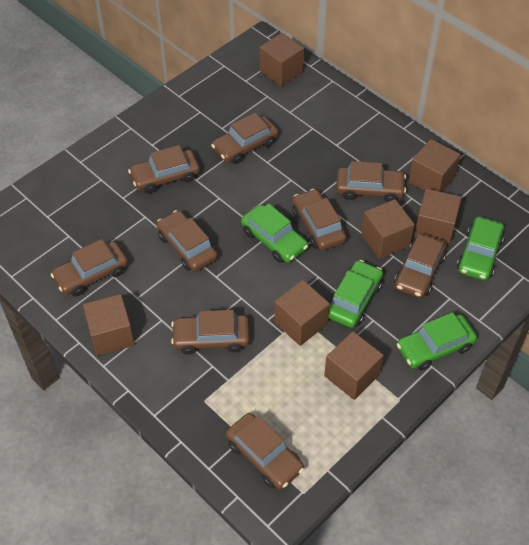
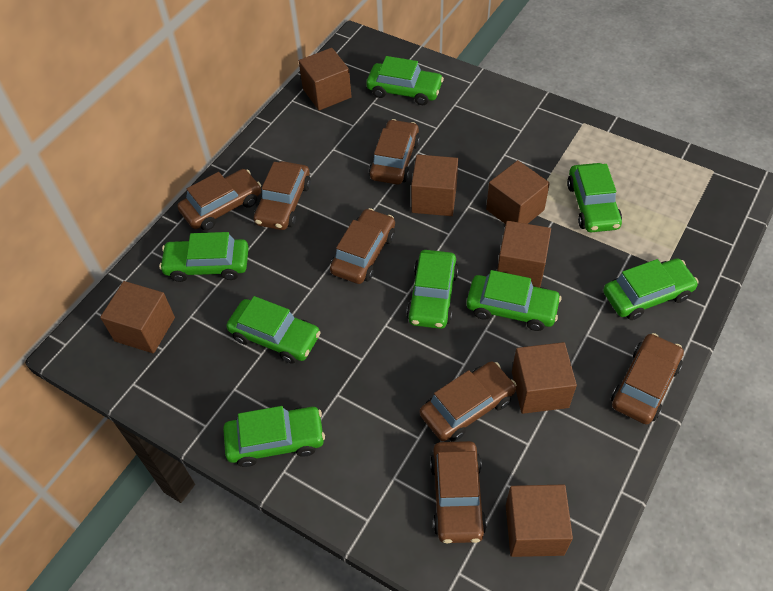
brown car: 9 -> 7
green car: 4 -> 8

